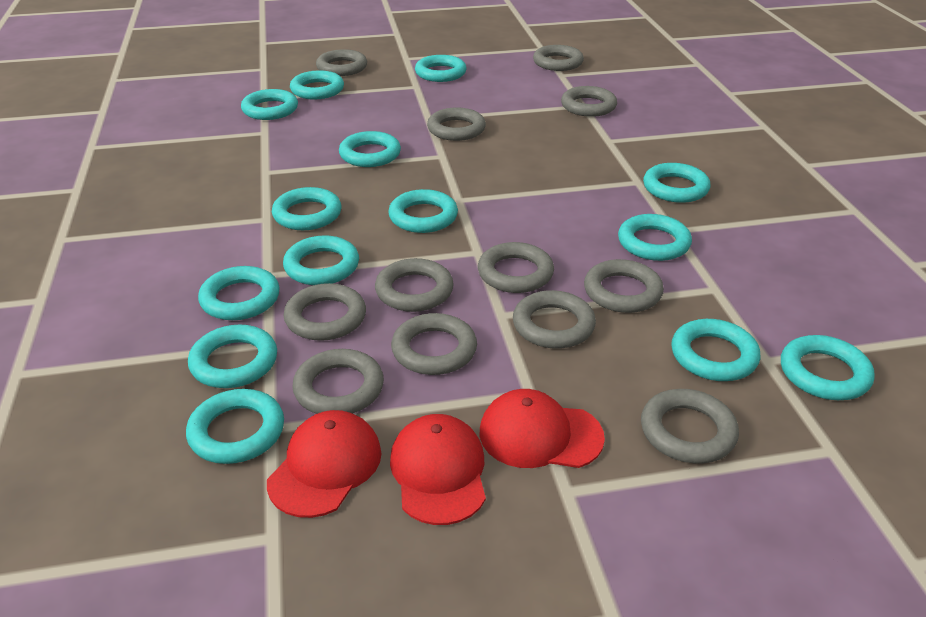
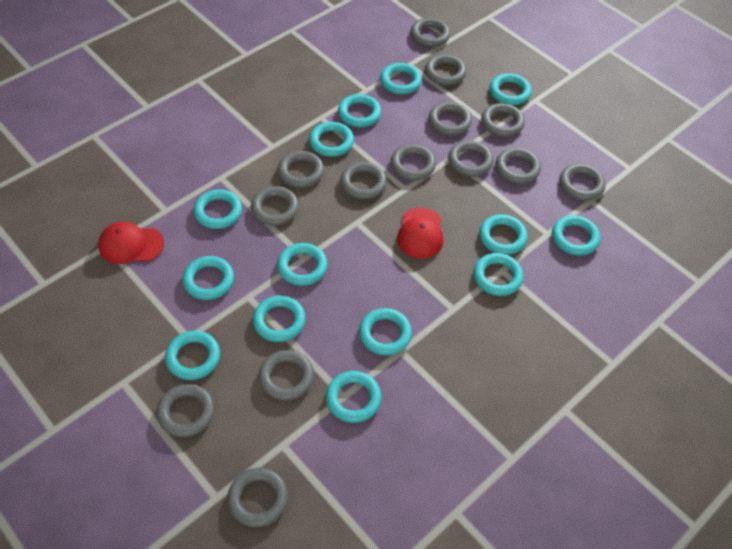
grey ring: 12 -> 14
red cap: 3 -> 2

